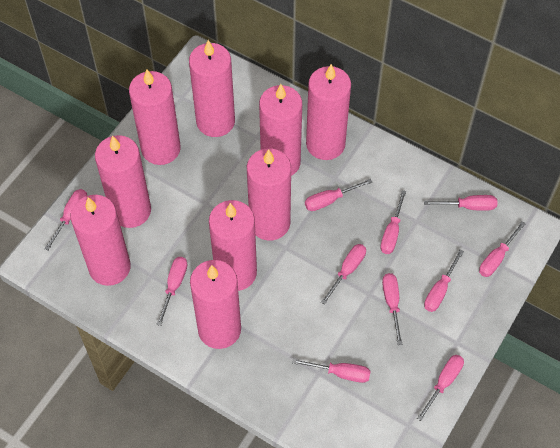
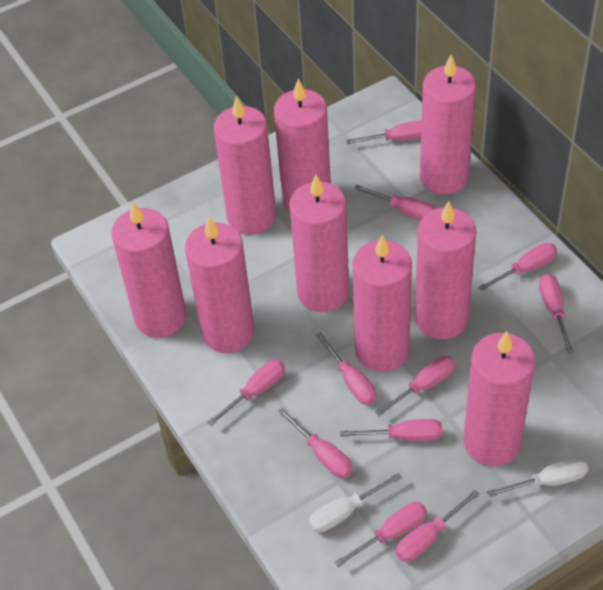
white screwdriver: 0 -> 2

